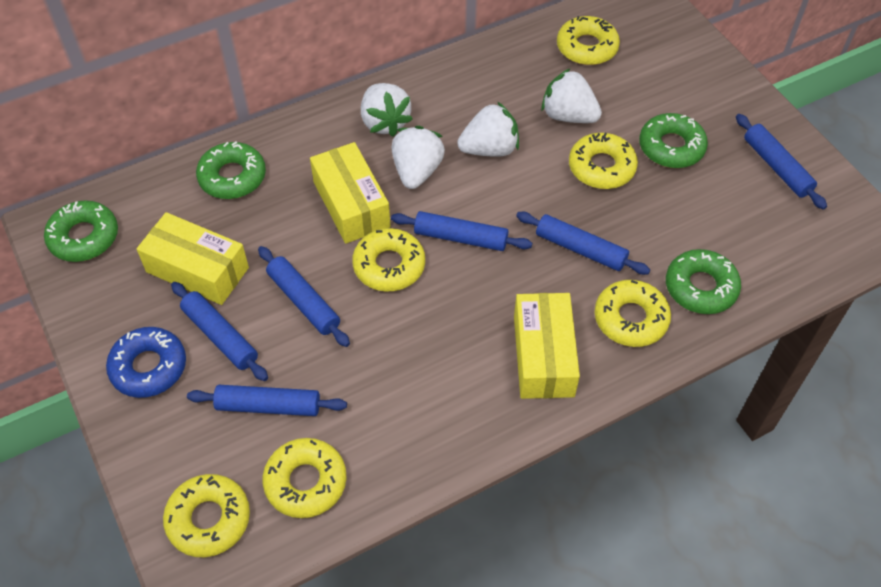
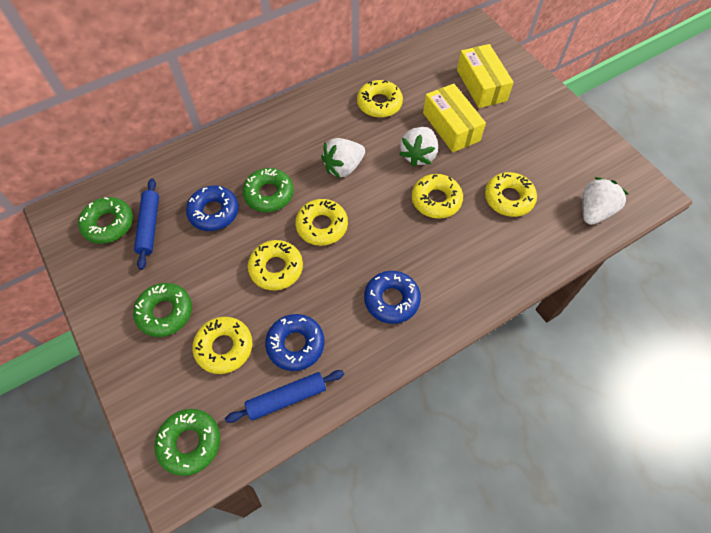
blue donut: 1 -> 3
blue rolling pin: 6 -> 2
white strawberry: 4 -> 3
yellow box: 3 -> 2

